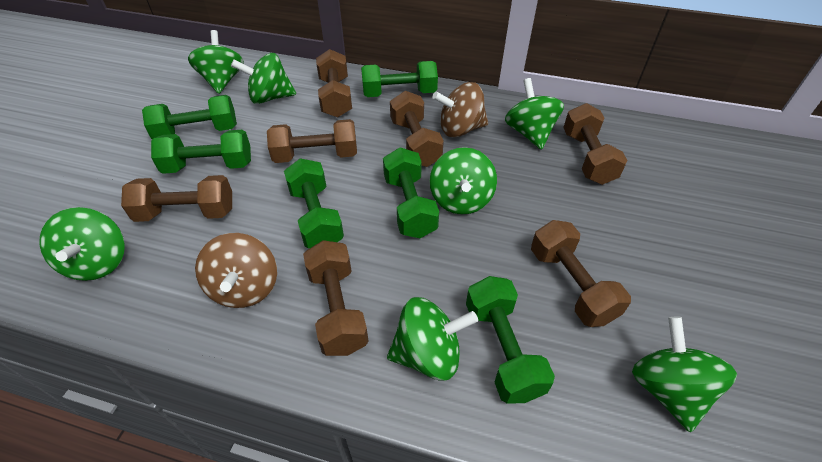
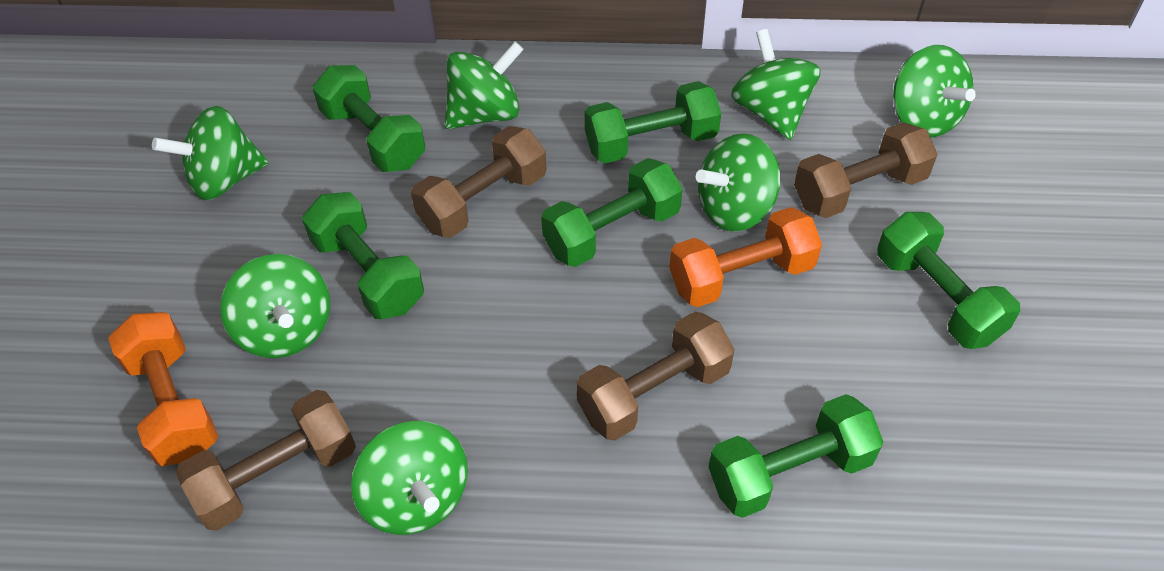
brown dumbbell: 7 -> 4
brown spinning top: 2 -> 0
orange dumbbell: 0 -> 2

